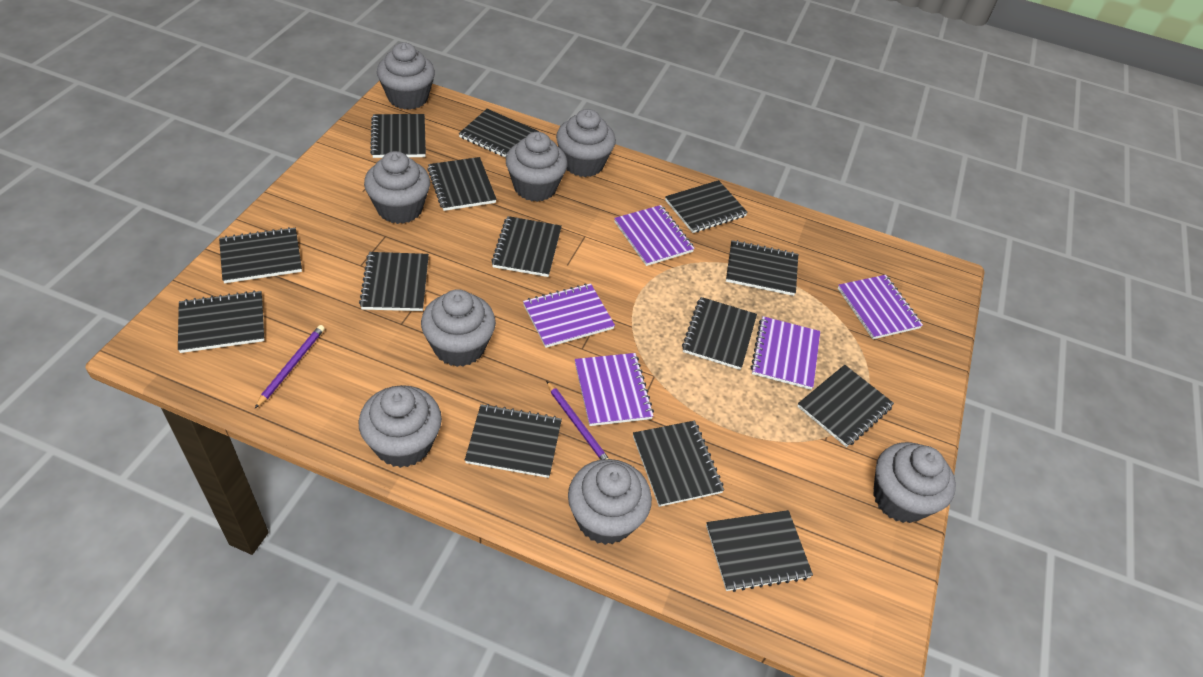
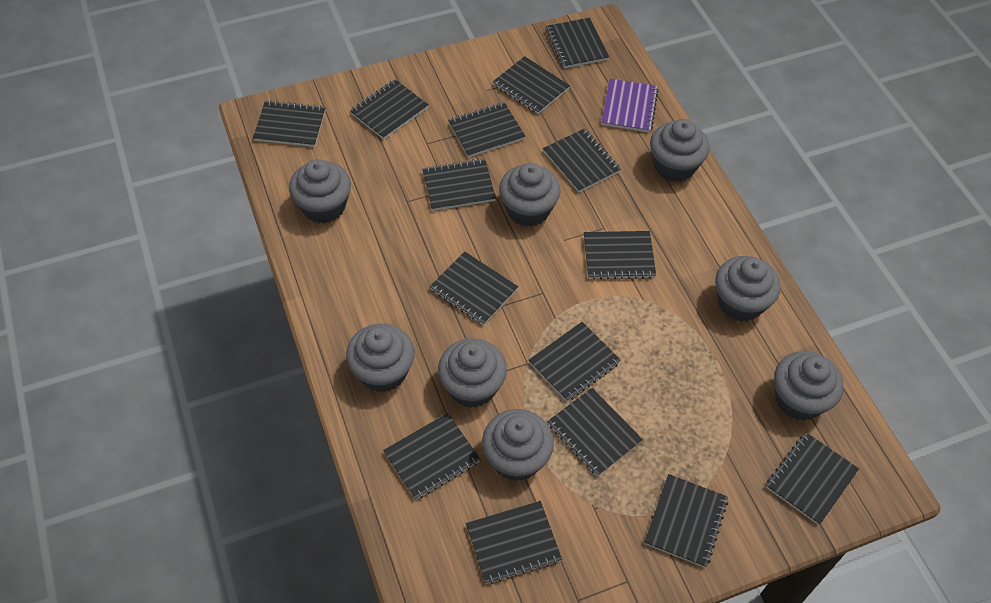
black notebook: 14 -> 15
purple notebook: 5 -> 1
purple pencil: 2 -> 0

